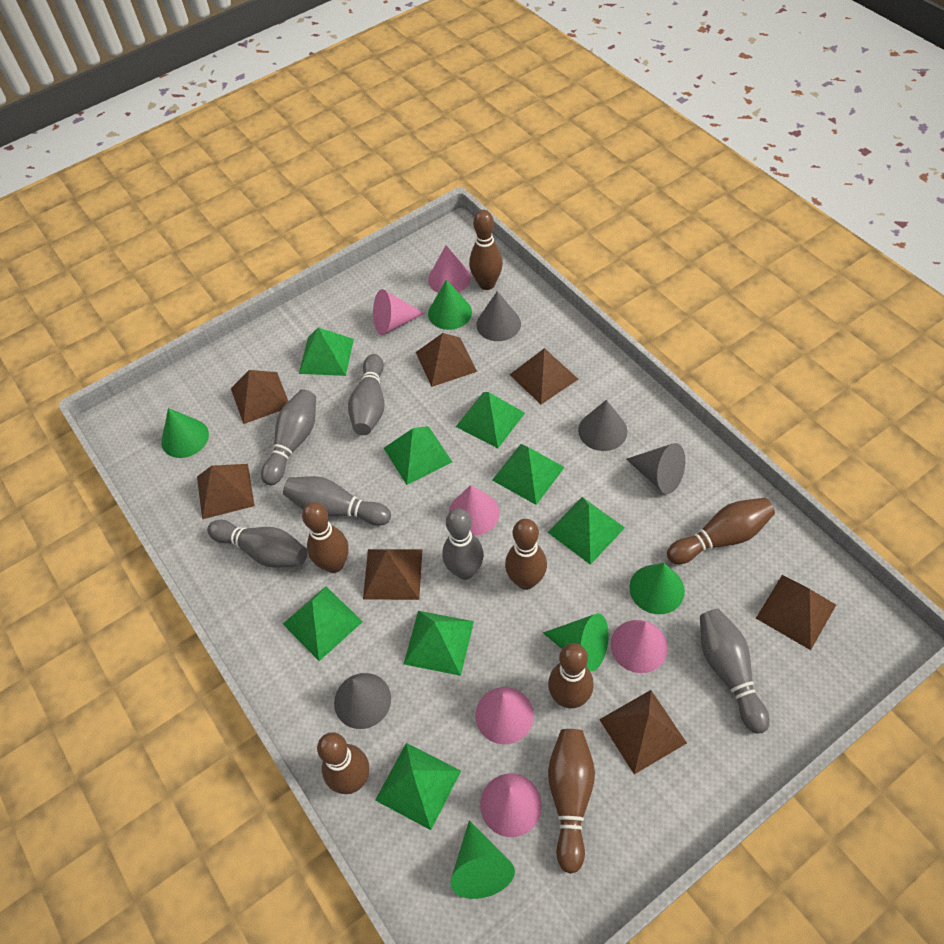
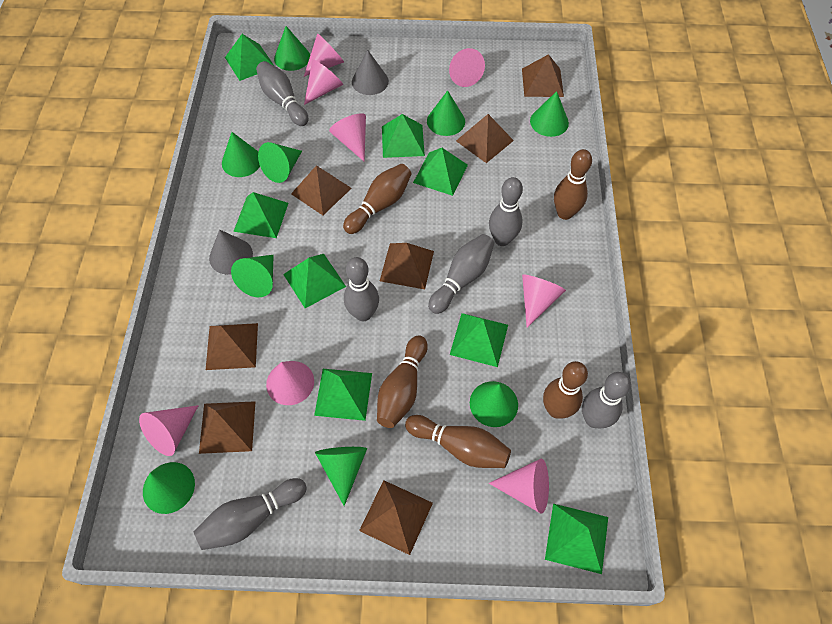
brown bowling pin: 7 -> 5
green cone: 5 -> 9
grey cone: 4 -> 2
pink cone: 6 -> 8

